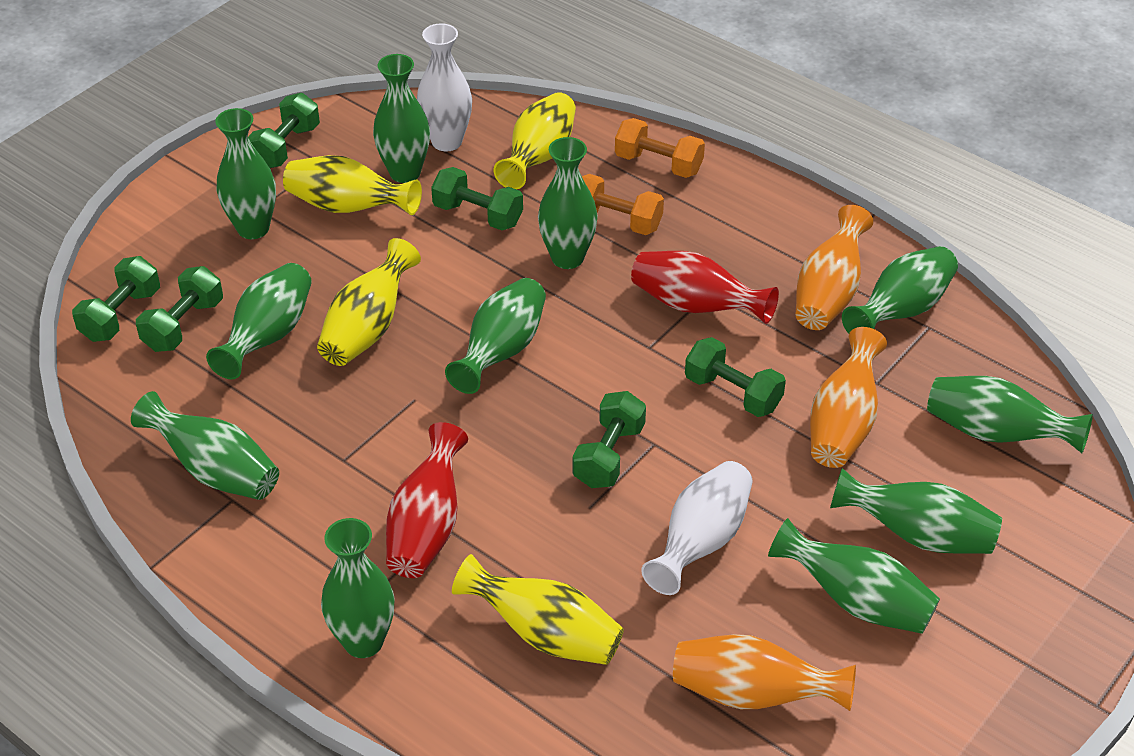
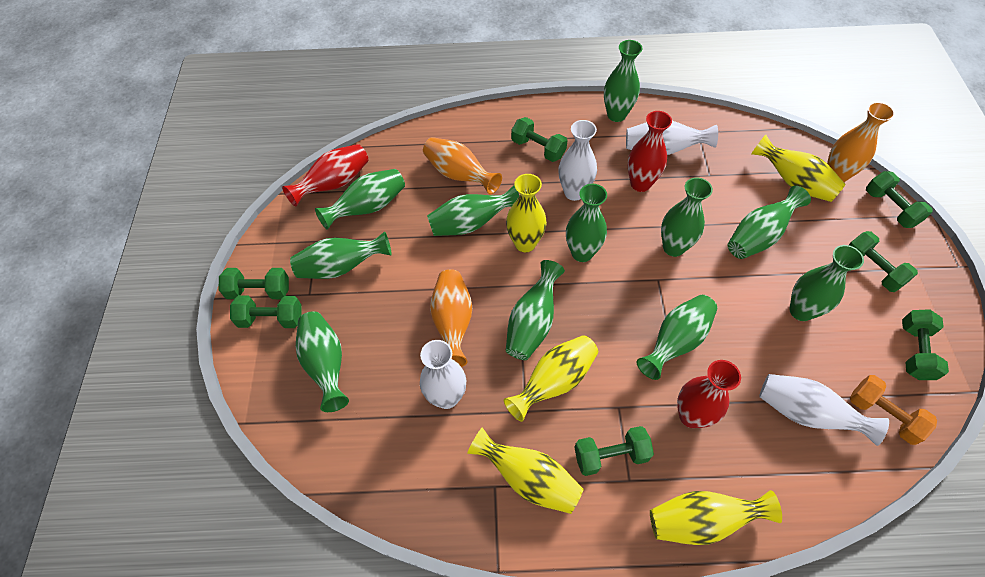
green dumbbell: 6 -> 7
orange dumbbell: 2 -> 1
red vase: 2 -> 3
white vase: 2 -> 4
yellow vase: 4 -> 5

